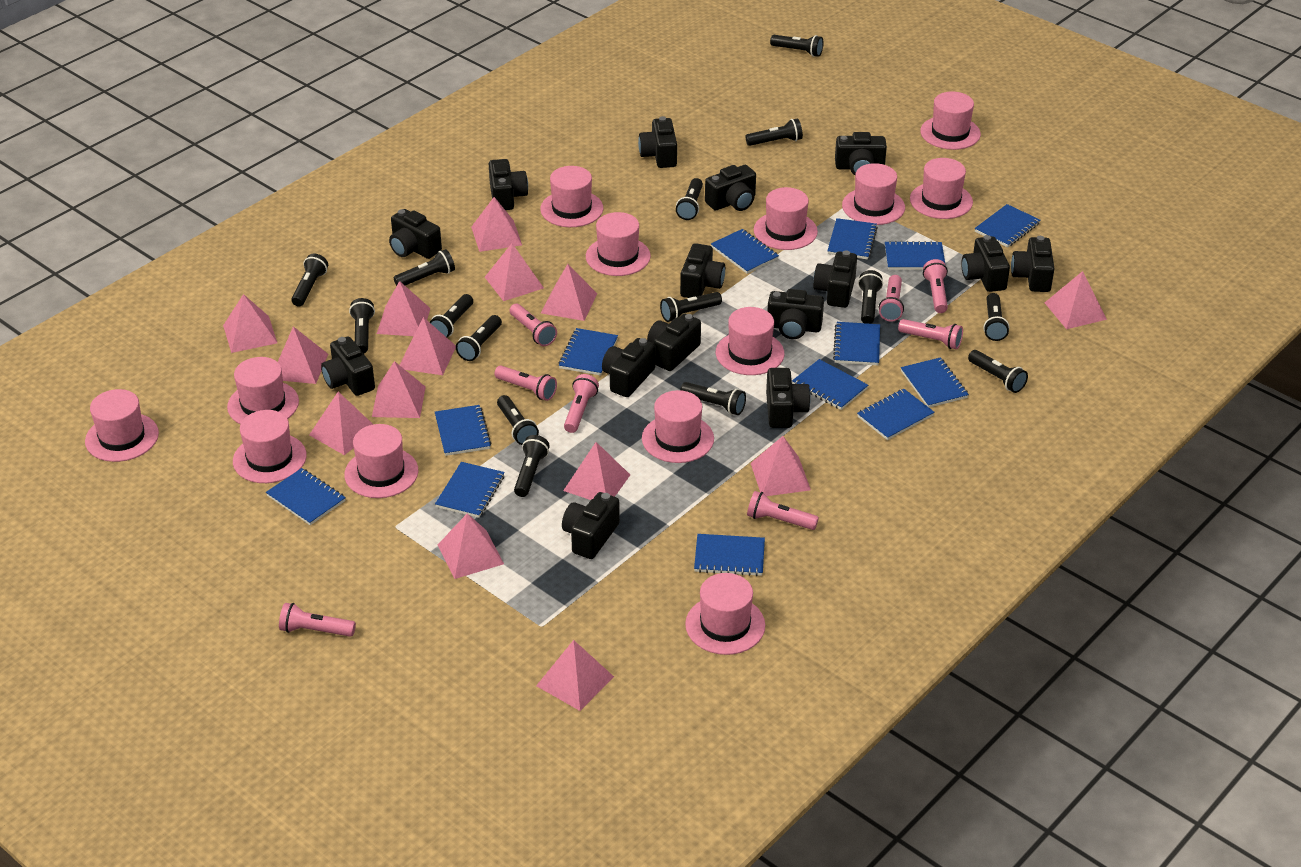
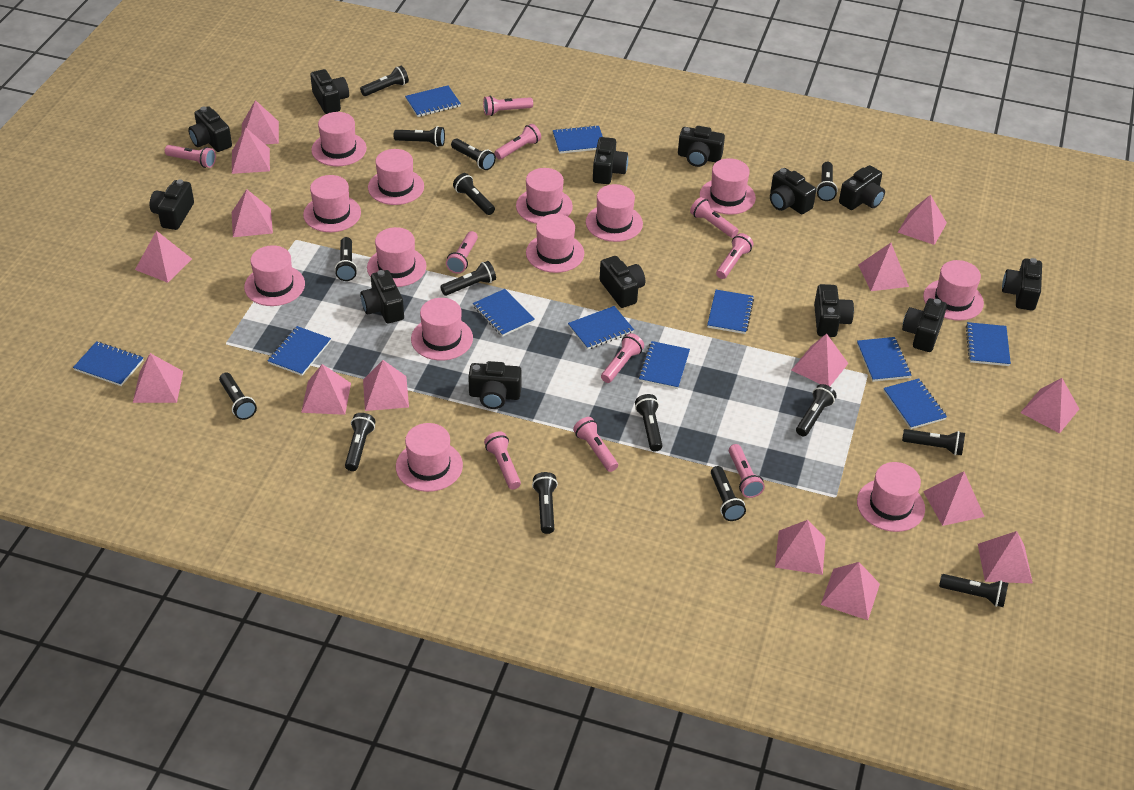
black camera: 15 -> 13
blue notebook: 13 -> 11
pink flashlight: 8 -> 10
pink pyramid: 14 -> 15

